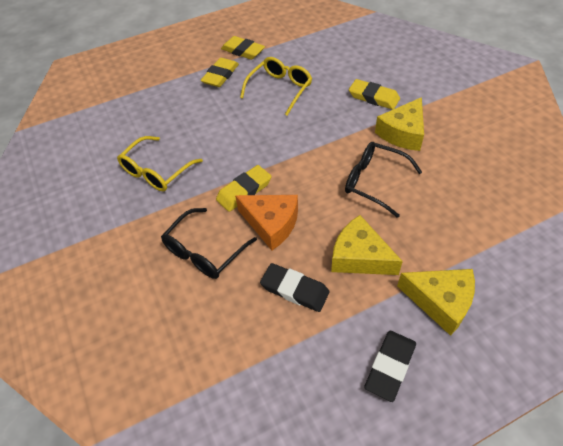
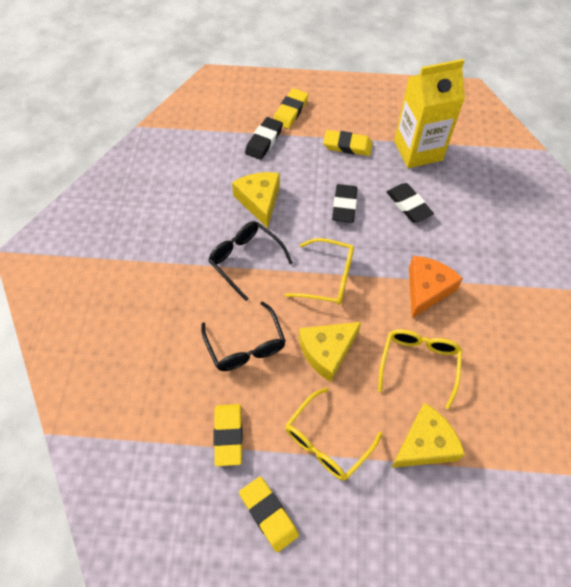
black eraser: 2 -> 3
yellow carton: 0 -> 1
yellow glasses: 2 -> 3

